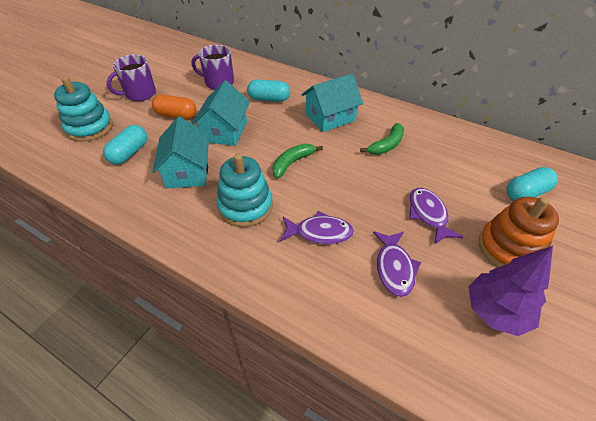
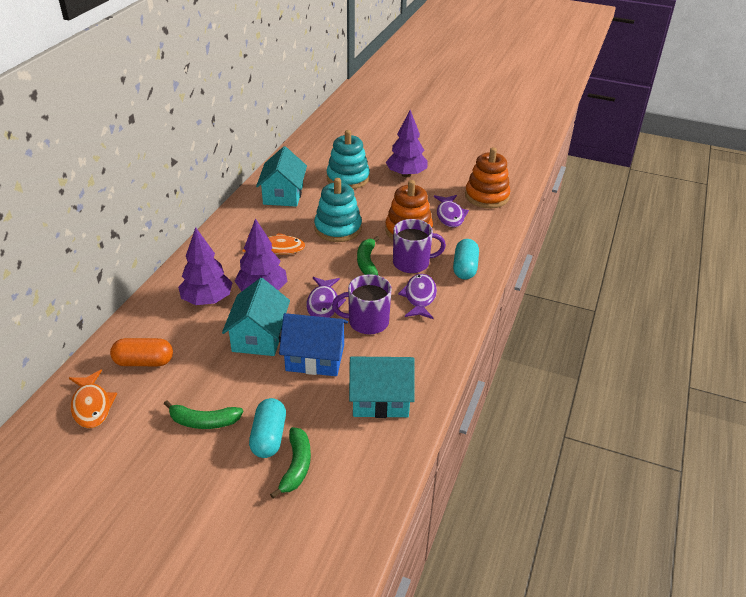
blue house: 0 -> 1
green banana: 2 -> 3
orange fish: 0 -> 2
orange stacking toy: 1 -> 2
purple tree: 1 -> 3
turquoise capsule: 3 -> 2

